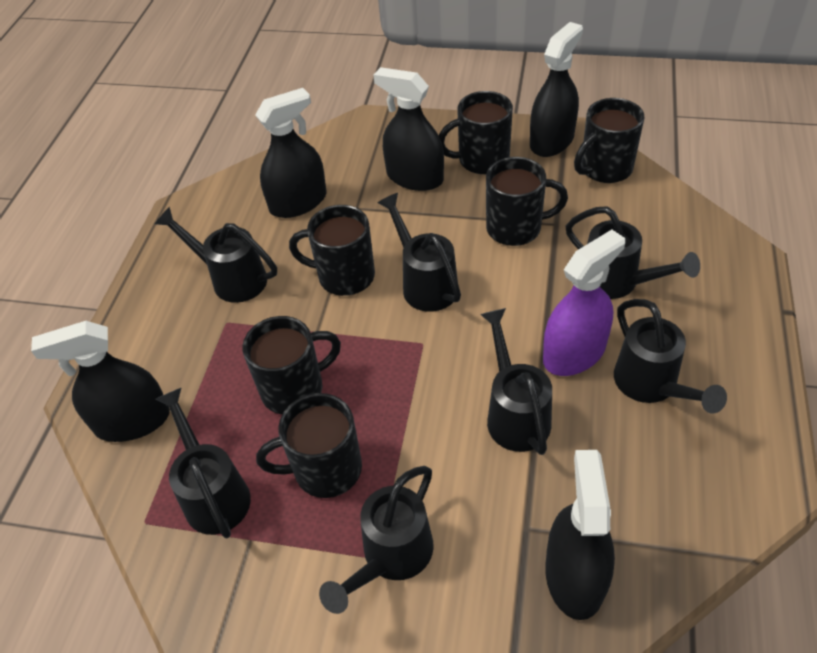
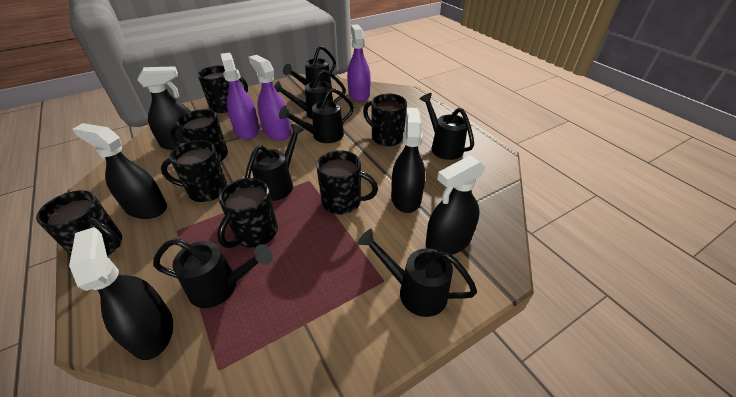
black mug: 6 -> 7
purple spray bottle: 1 -> 3

